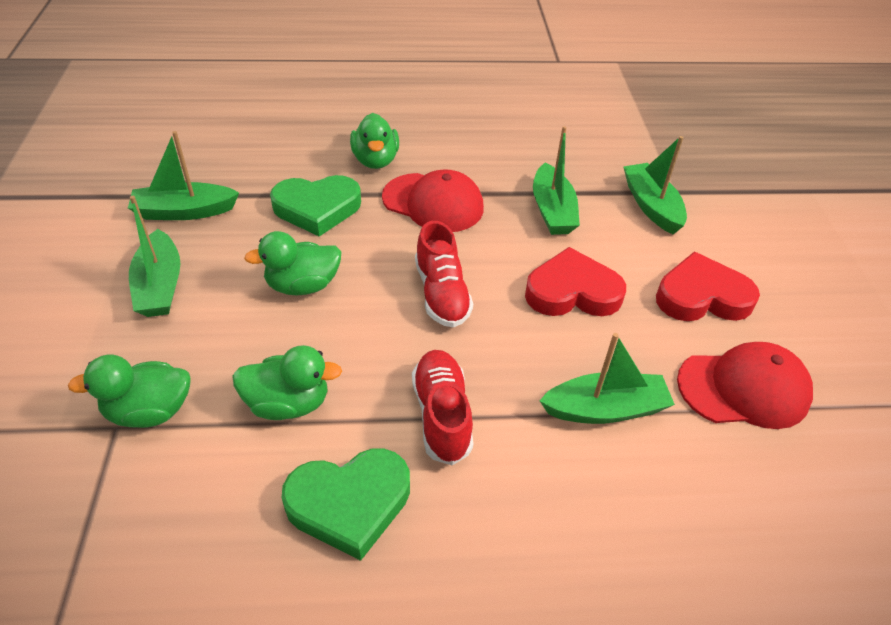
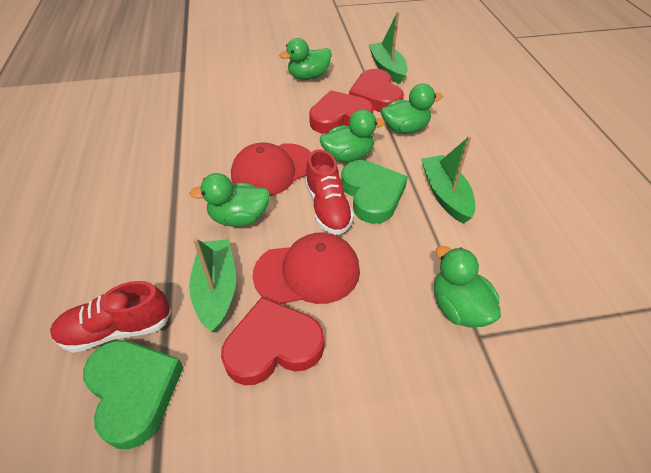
green boat: 5 -> 3
green duck: 4 -> 5
red heart: 2 -> 3

